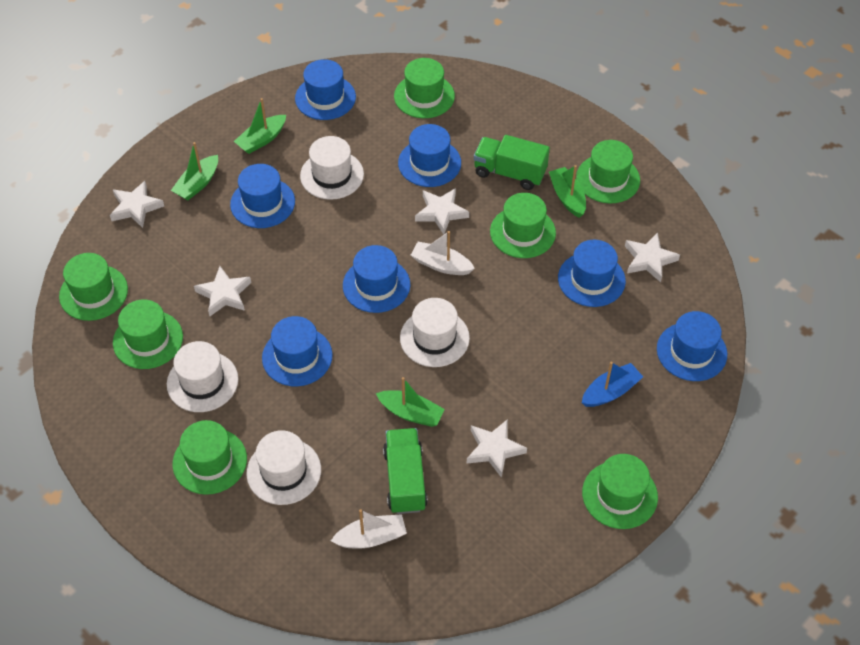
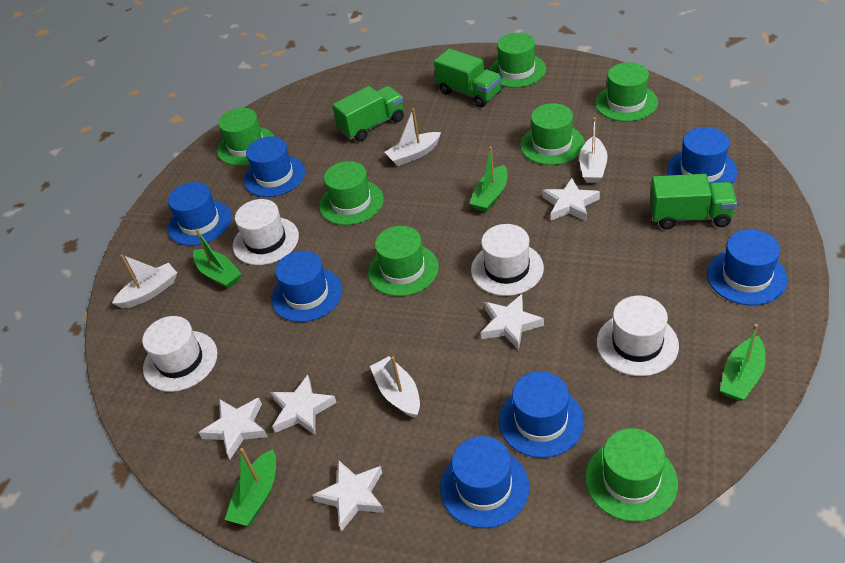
blue boat: 1 -> 0
green truck: 2 -> 3
white boat: 2 -> 4

